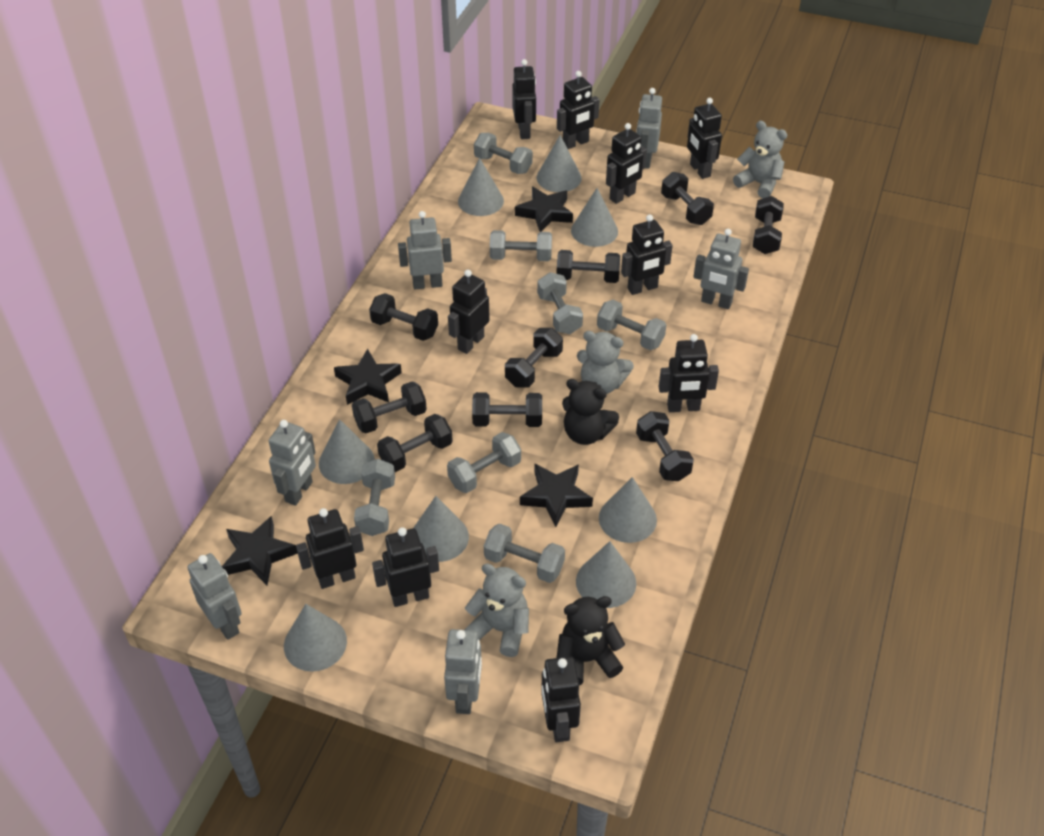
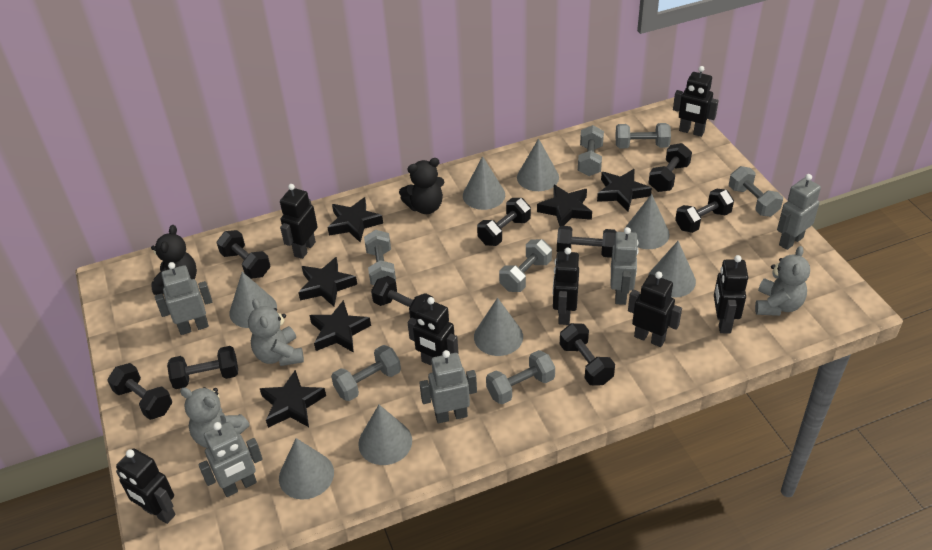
black robot: 10 -> 7
black star: 4 -> 6
grey robot: 6 -> 5

